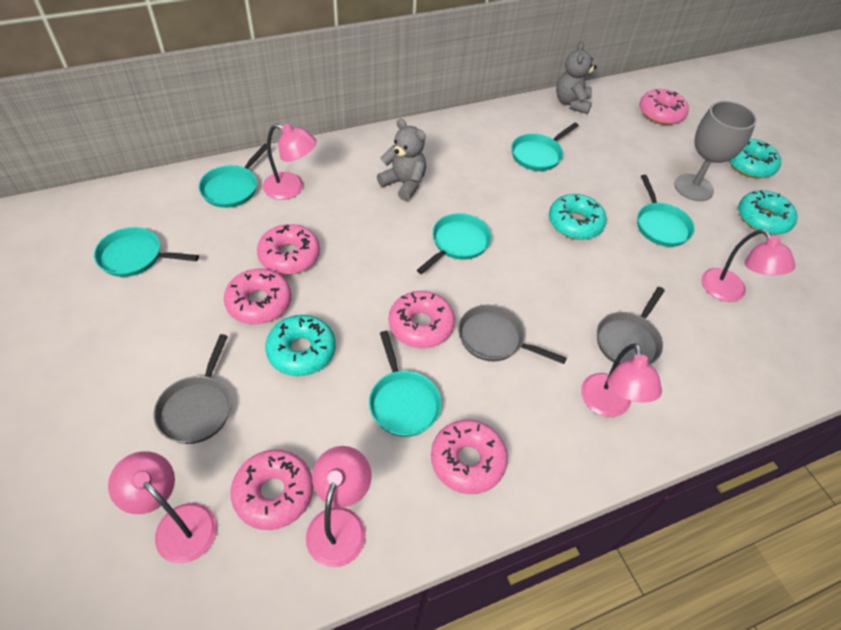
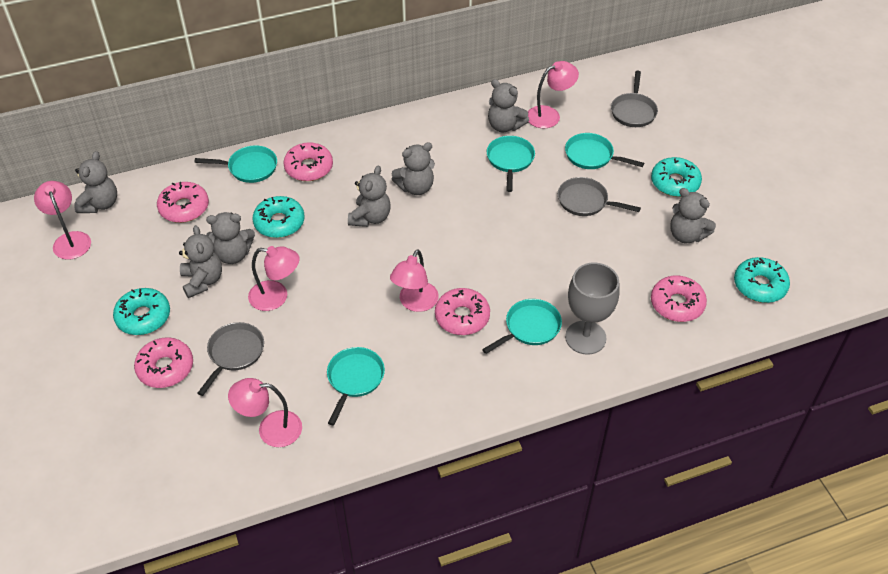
grey teddy bear: 2 -> 7
pink donut: 6 -> 5
turquoise pan: 6 -> 5

